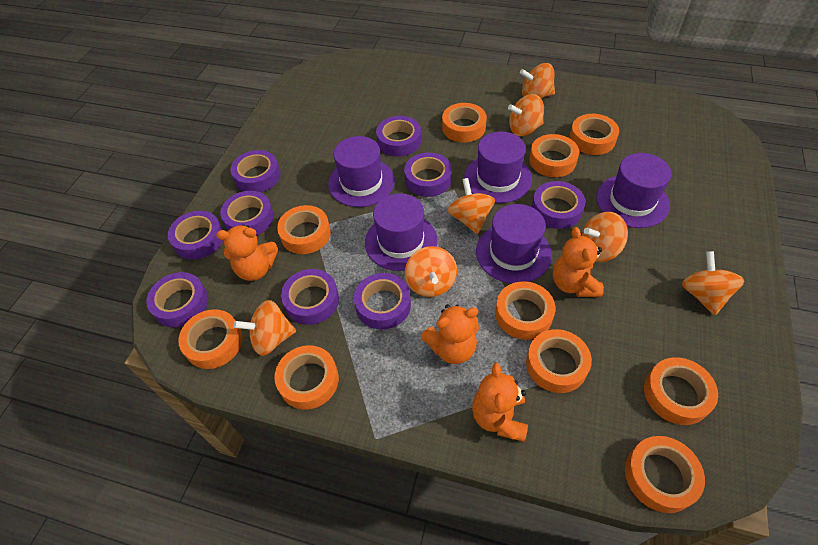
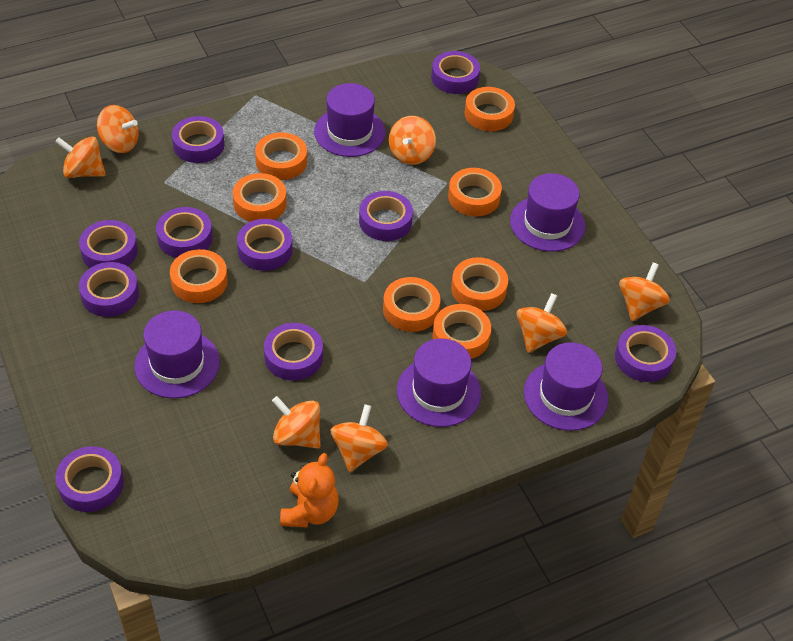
orange tape: 10 -> 8
orange teddy bear: 4 -> 1
purple tape: 9 -> 10

